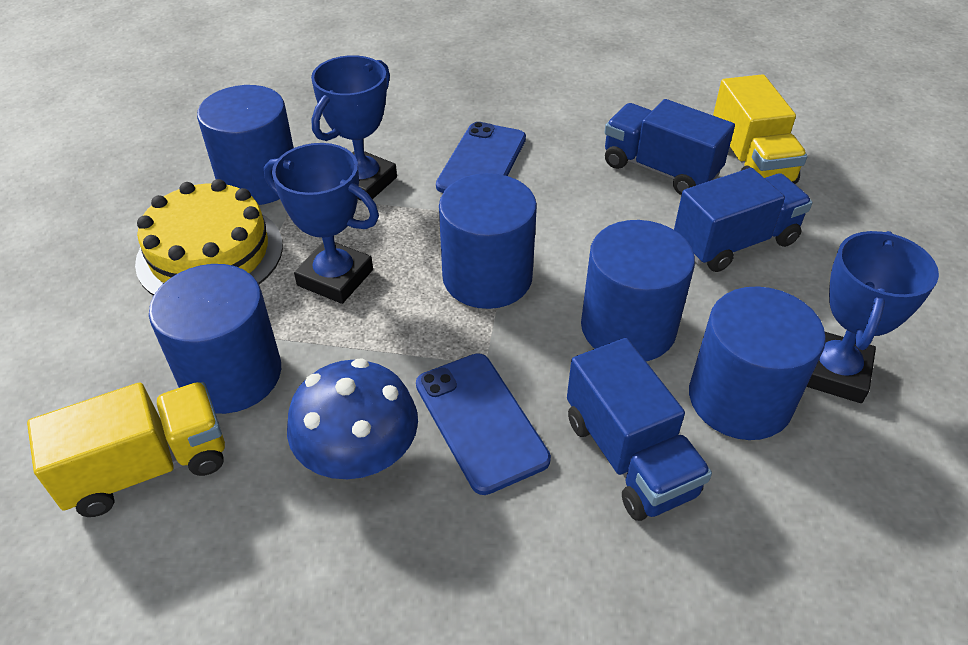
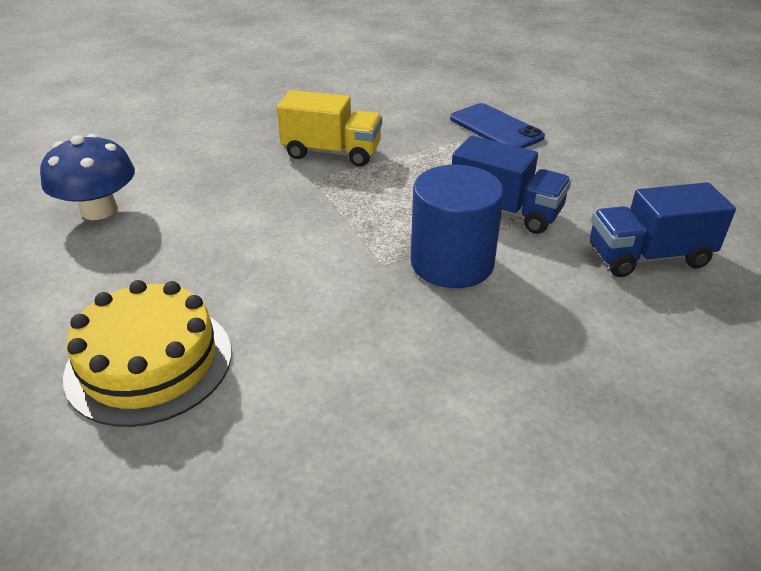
blue cylinder: 5 -> 1
blue phone: 2 -> 1
blue trophy: 3 -> 0
blue truck: 3 -> 2
yellow truck: 2 -> 1

